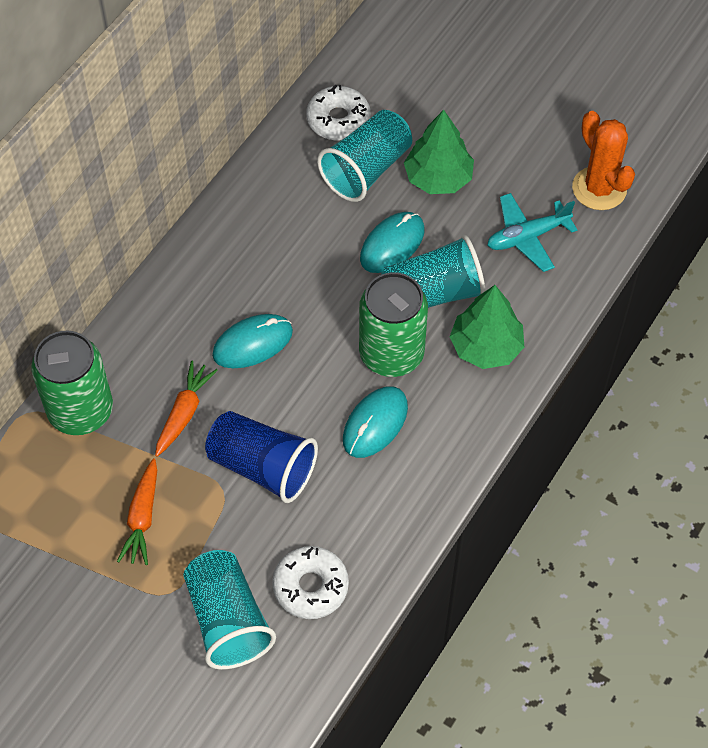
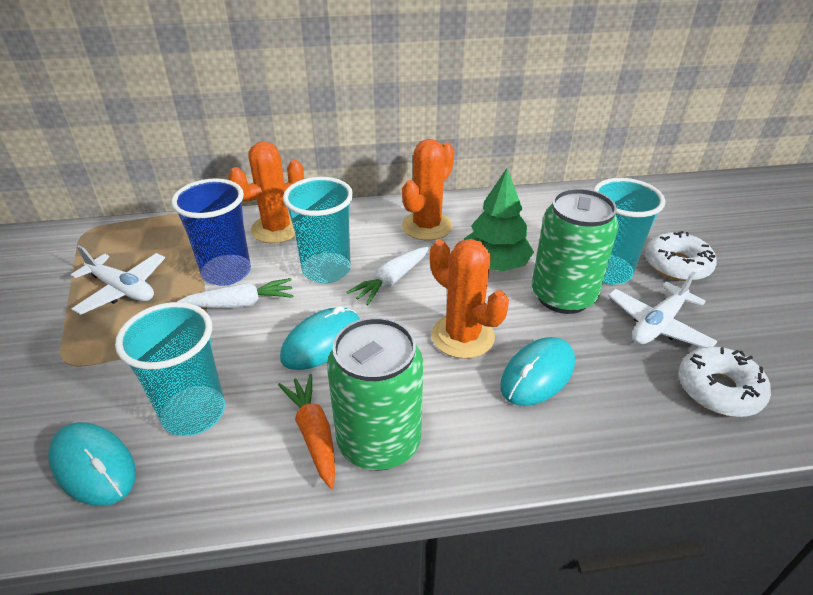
green tree: 2 -> 1
orange cactus: 1 -> 3
orange carrot: 2 -> 1
turquoise plane: 1 -> 0
white carrot: 0 -> 2
white plane: 0 -> 2

